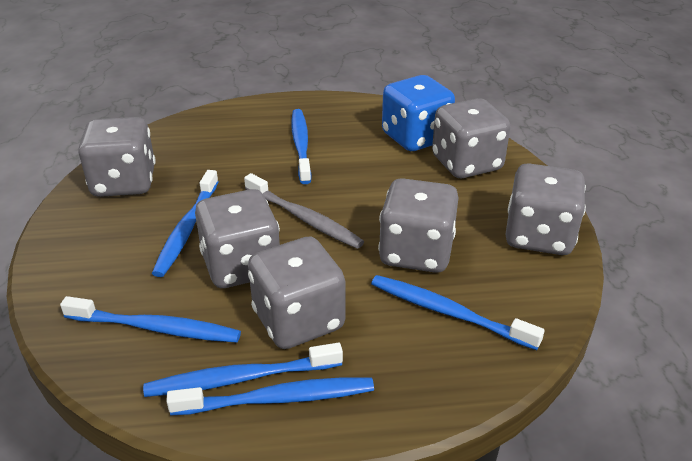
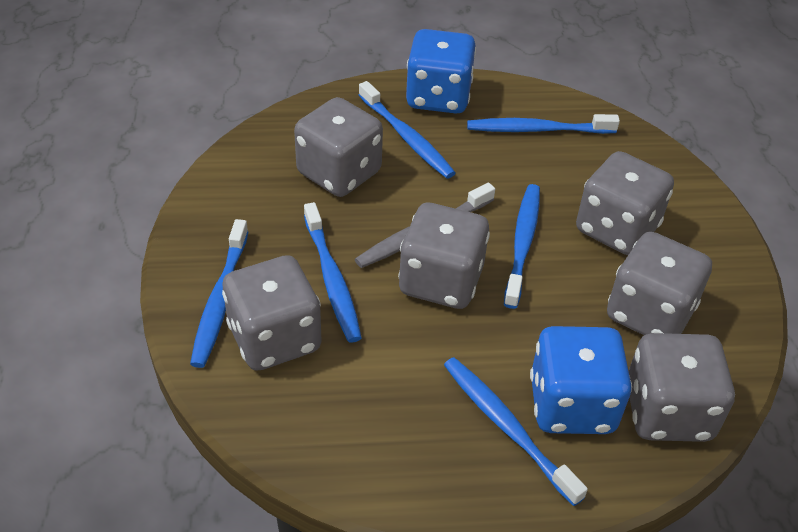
blue dice: 1 -> 2

